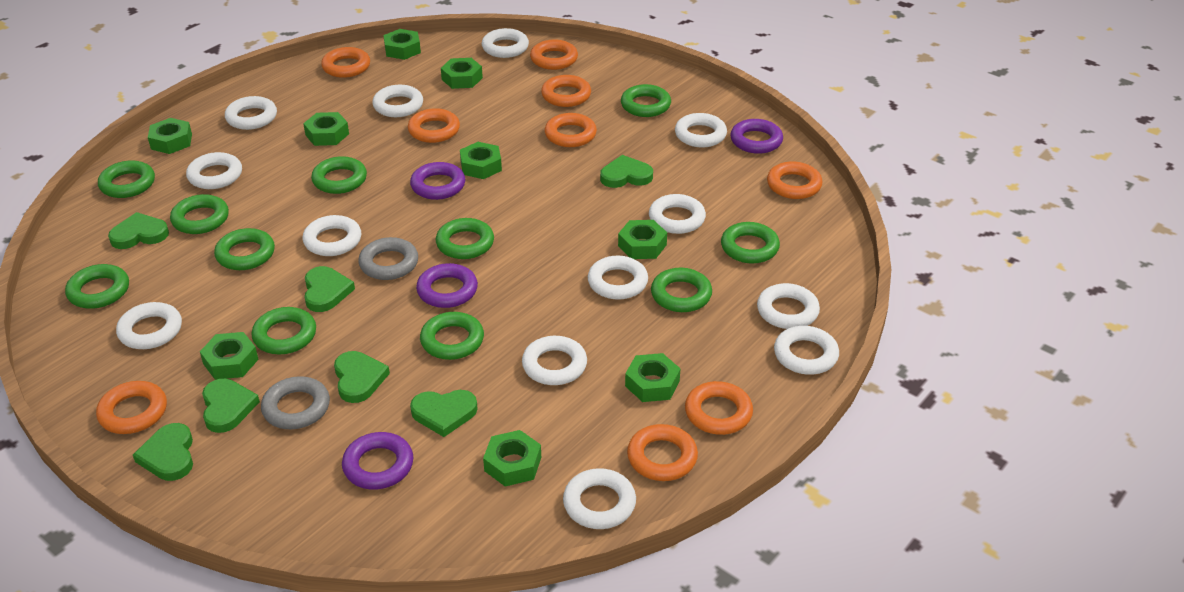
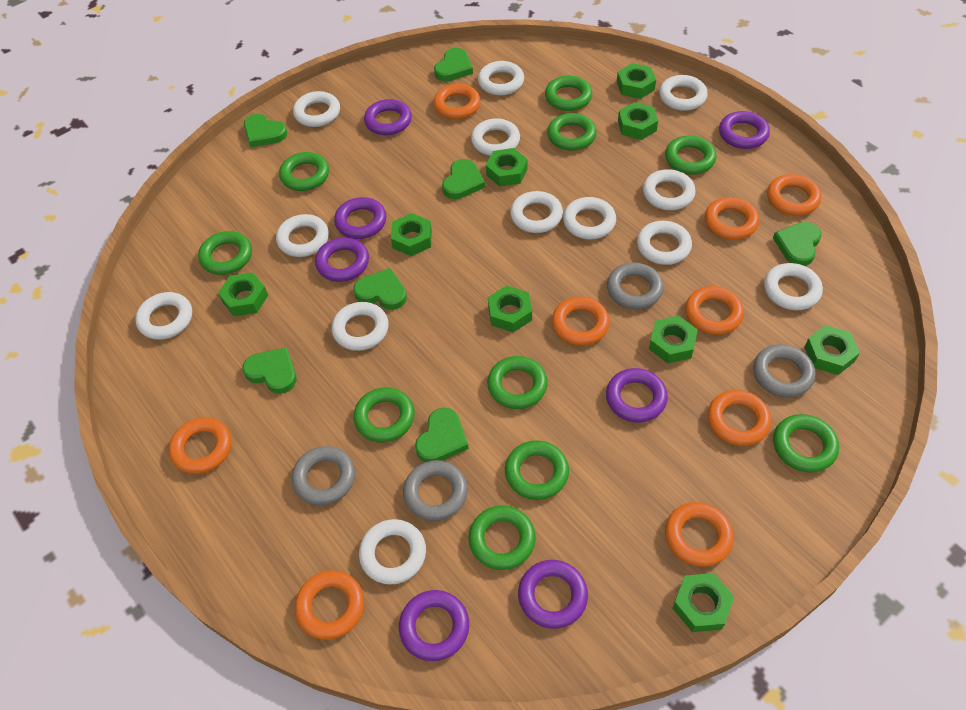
green ring: 11 -> 10
grey ring: 2 -> 4
purple ring: 4 -> 7

